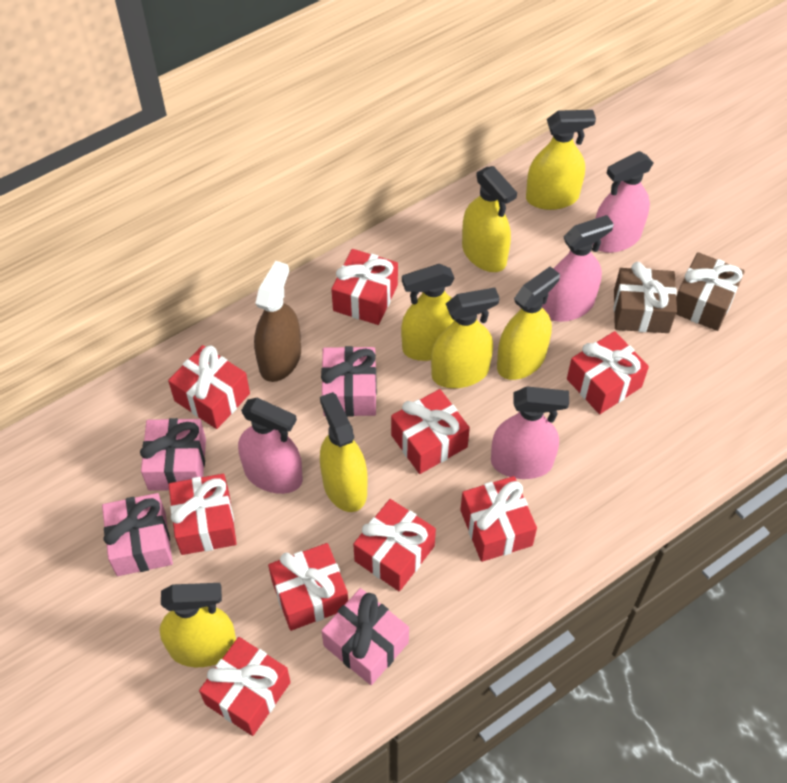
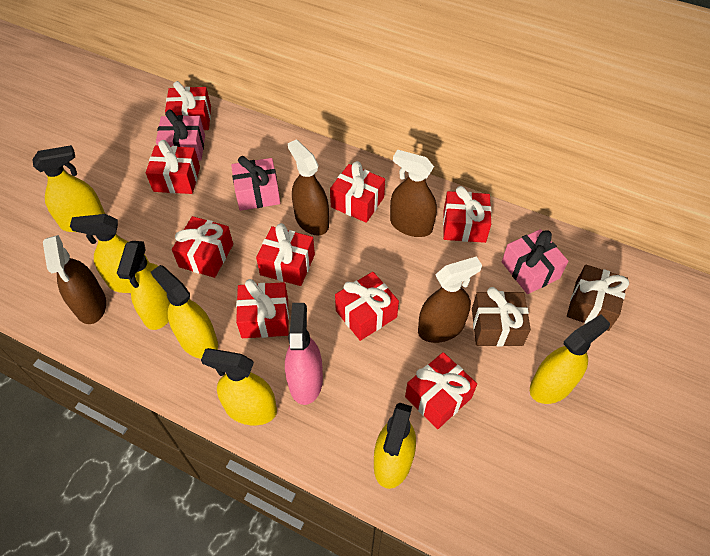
brown spray bottle: 1 -> 4
pink gift: 4 -> 3
pink spray bottle: 4 -> 1

